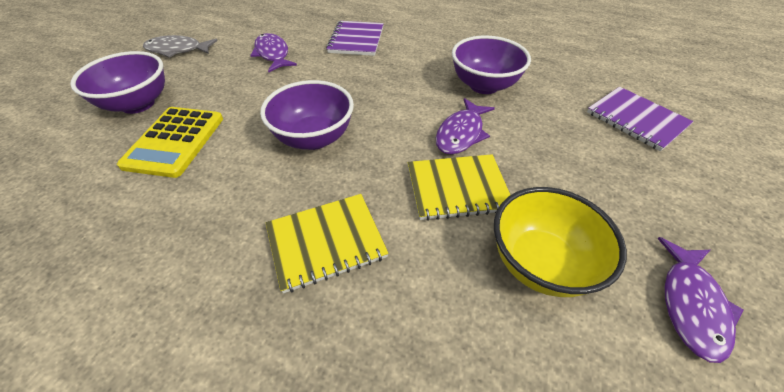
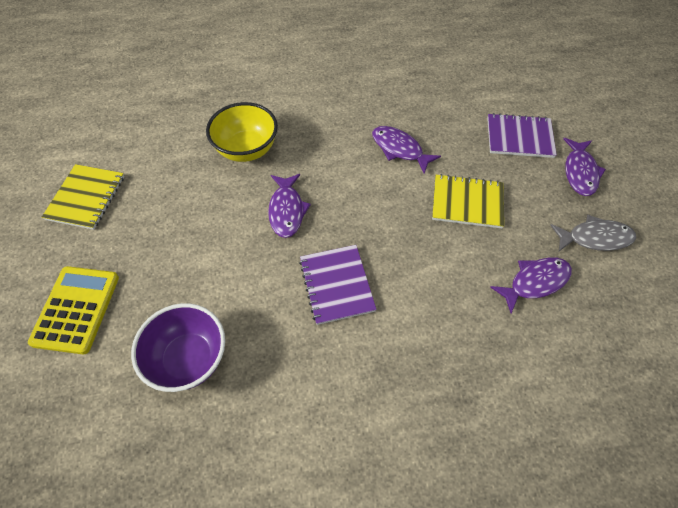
purple bowl: 3 -> 1
purple fish: 3 -> 4

